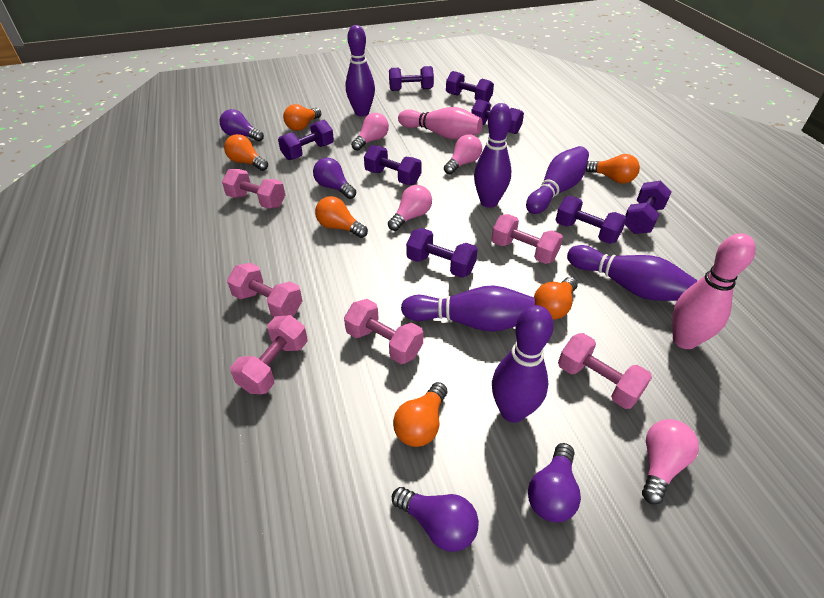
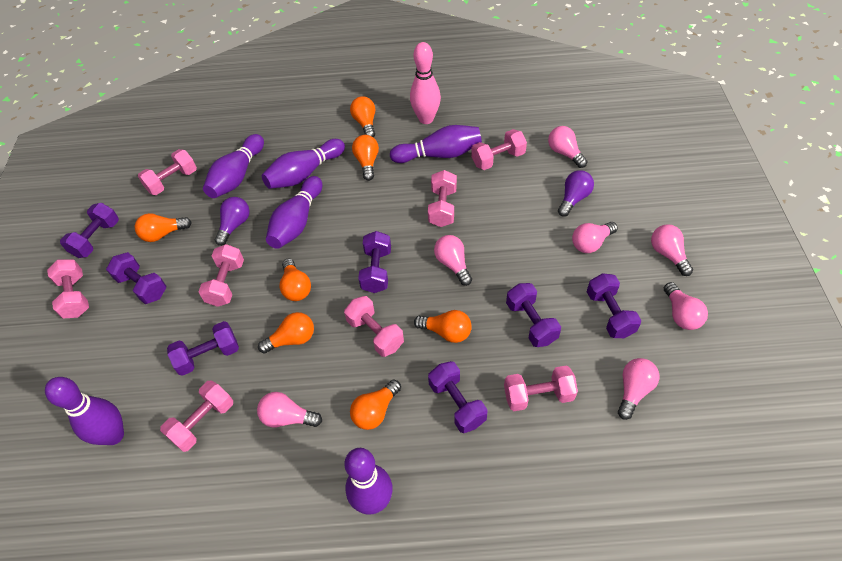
orange light bulb: 6 -> 7
pink bowling pin: 2 -> 1
pink dumbbell: 6 -> 8
pink light bulb: 4 -> 7
purple dumbbell: 8 -> 7
purple light bulb: 4 -> 2

